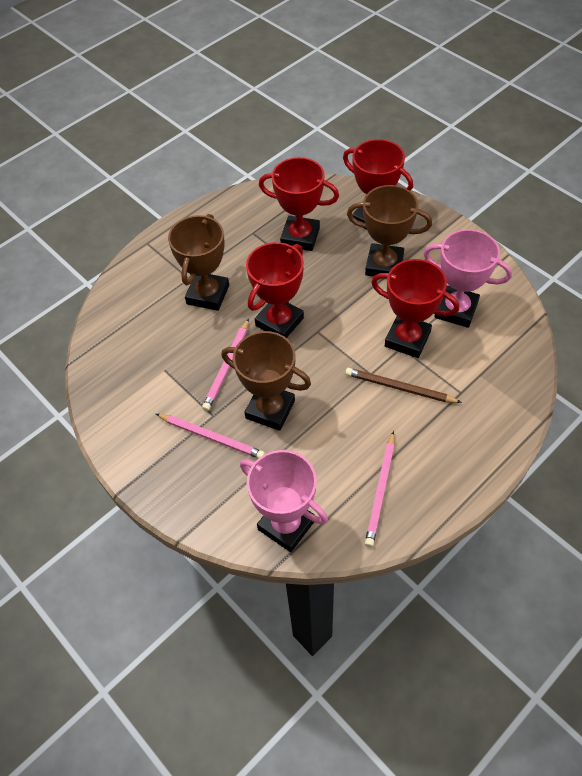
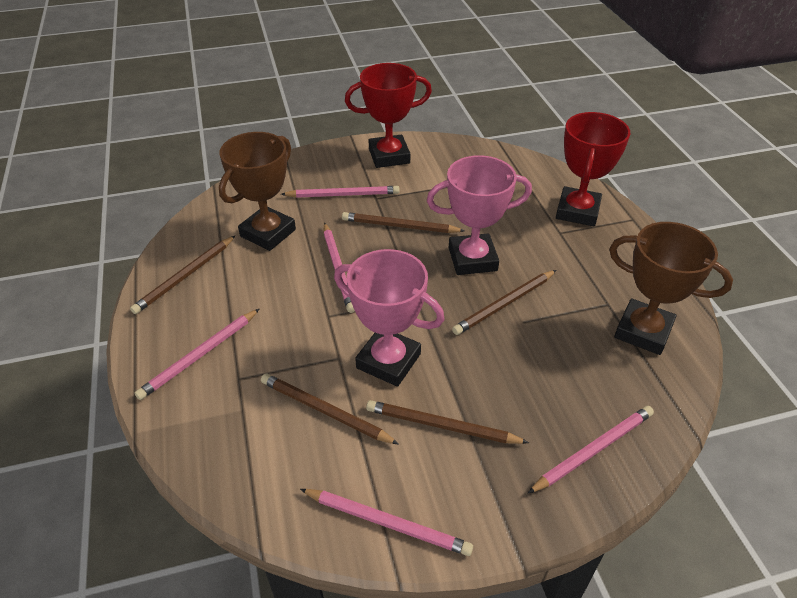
brown pencil: 1 -> 5
brown trophy: 3 -> 2
pink pencil: 3 -> 5
red trophy: 4 -> 2

